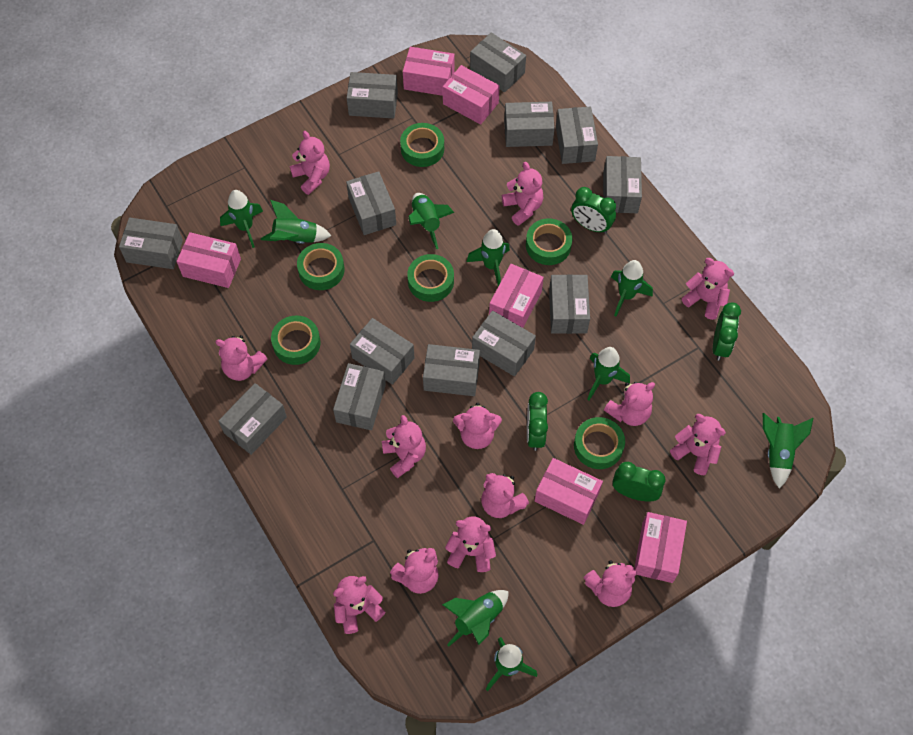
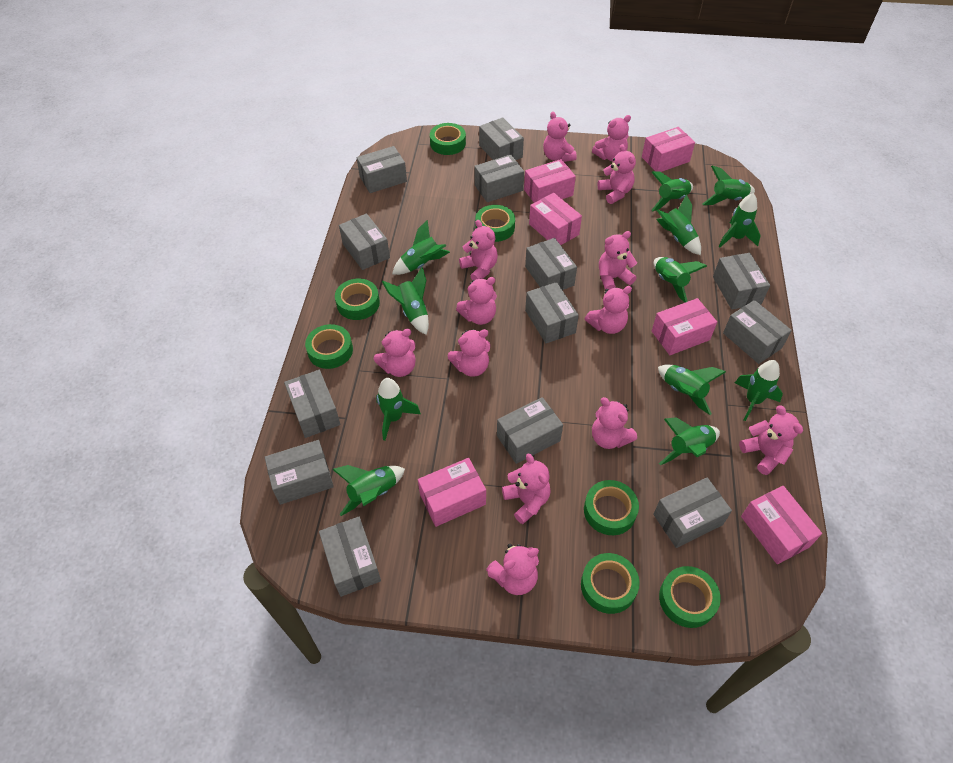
green clock: 4 -> 0
green rocket: 9 -> 12
green tape: 6 -> 7

